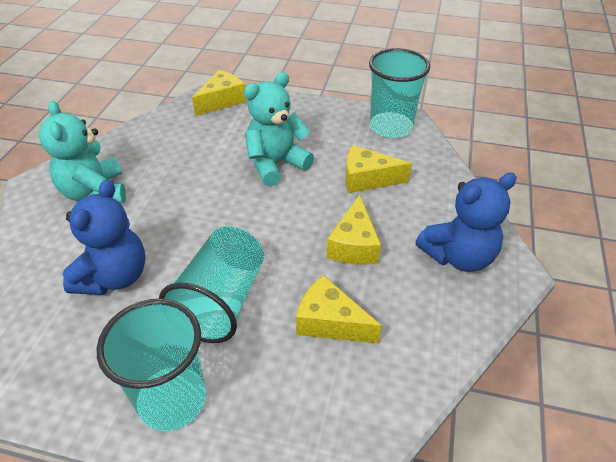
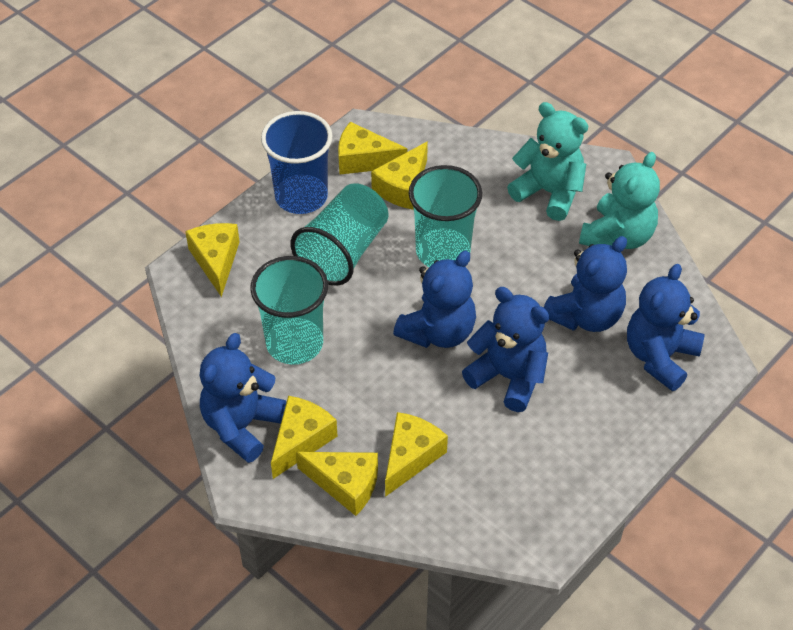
blue cup: 0 -> 1
blue teddy bear: 2 -> 5
yellow cheese: 4 -> 6

